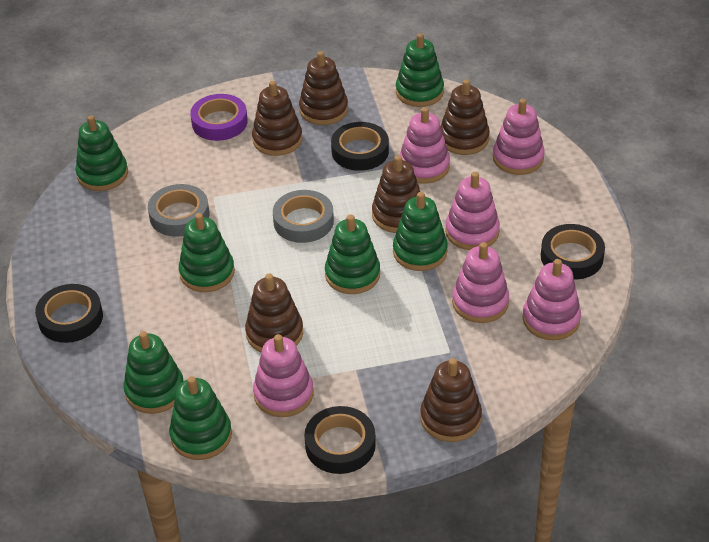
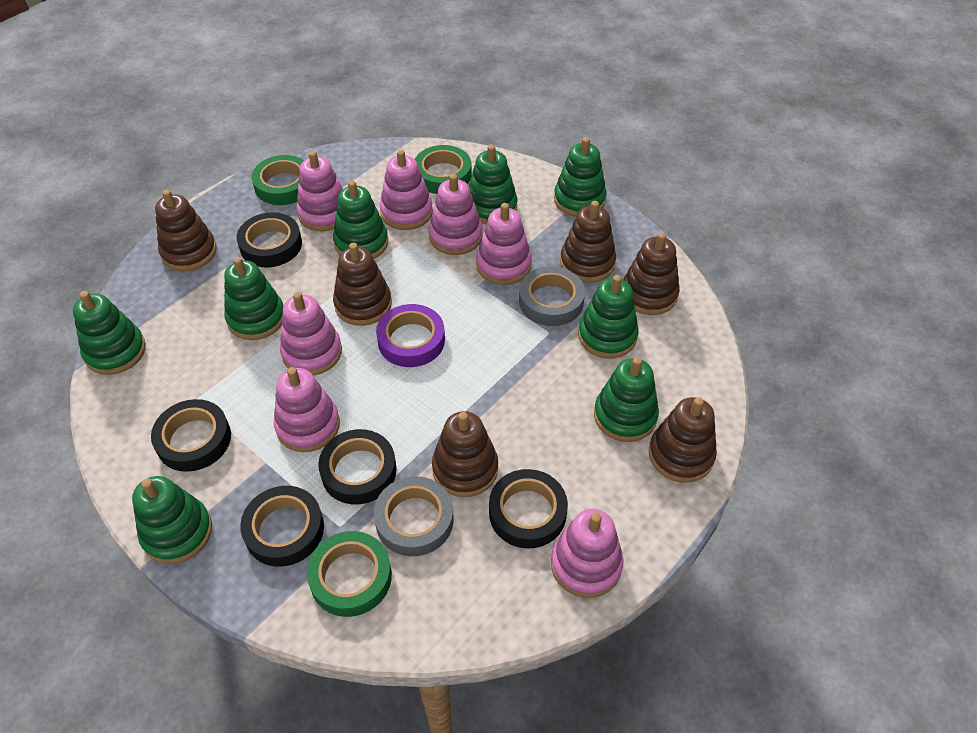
black tape: 4 -> 5
green stacking toy: 7 -> 8
green tape: 0 -> 3
pink stacking toy: 6 -> 7

